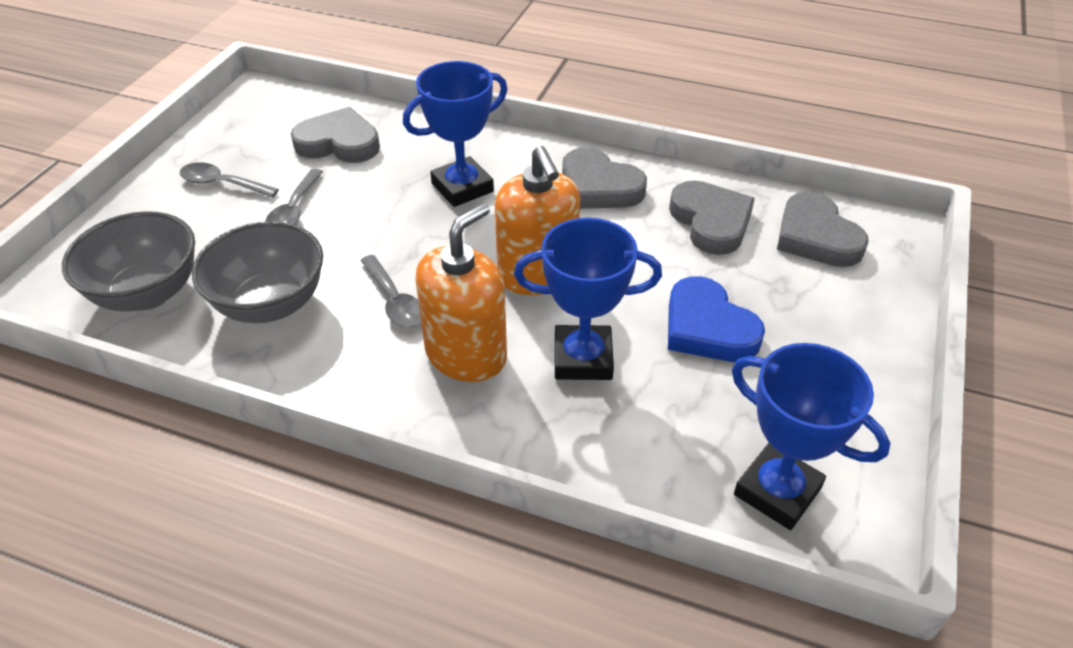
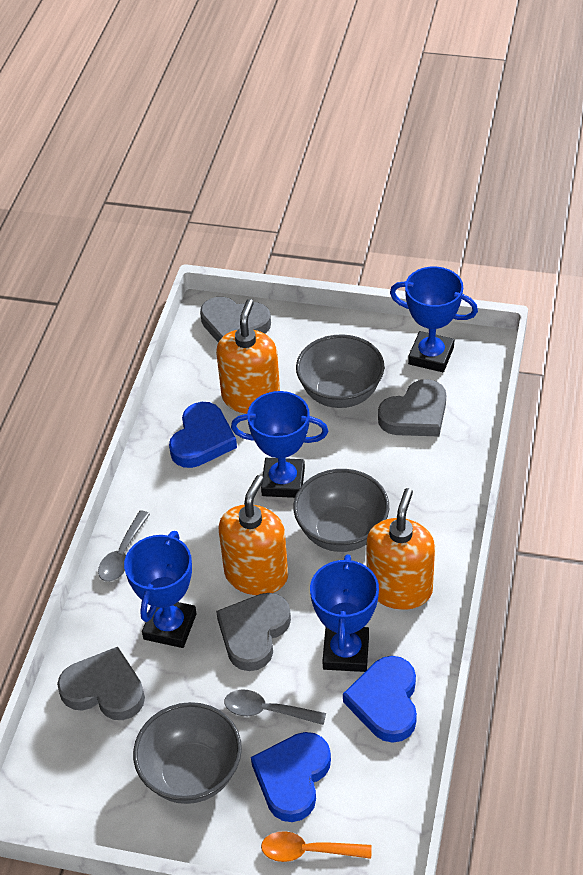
blue heart: 1 -> 3
blue trophy: 3 -> 4
grey bowl: 2 -> 3
grey spoon: 3 -> 2
orange soap dispenser: 2 -> 3
orange spoon: 0 -> 1

